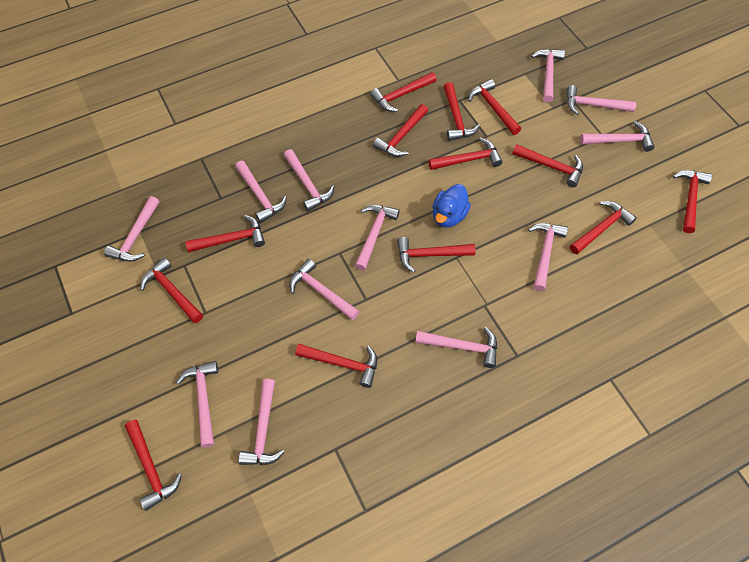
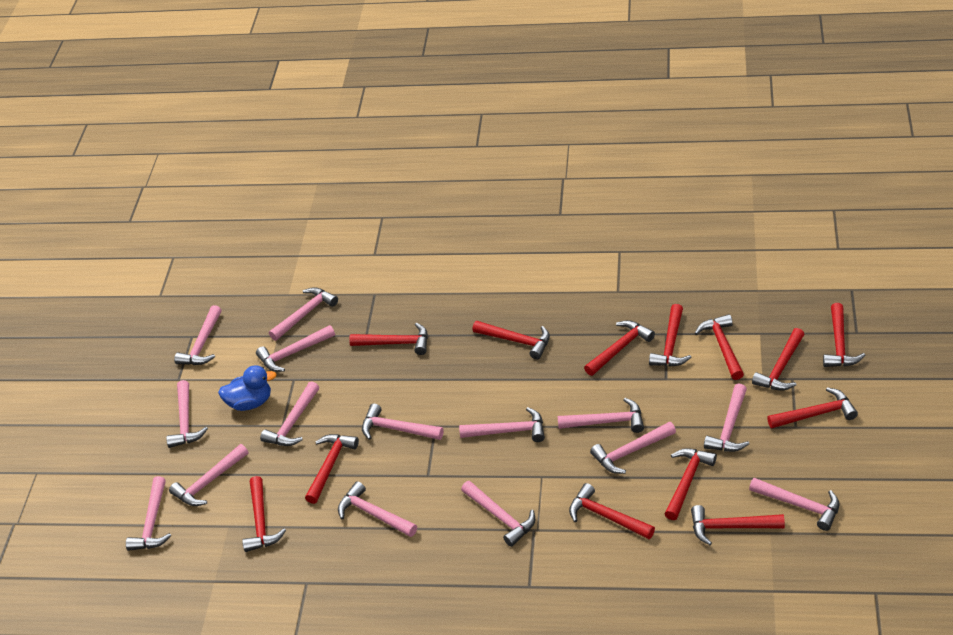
pink hammer: 12 -> 15

